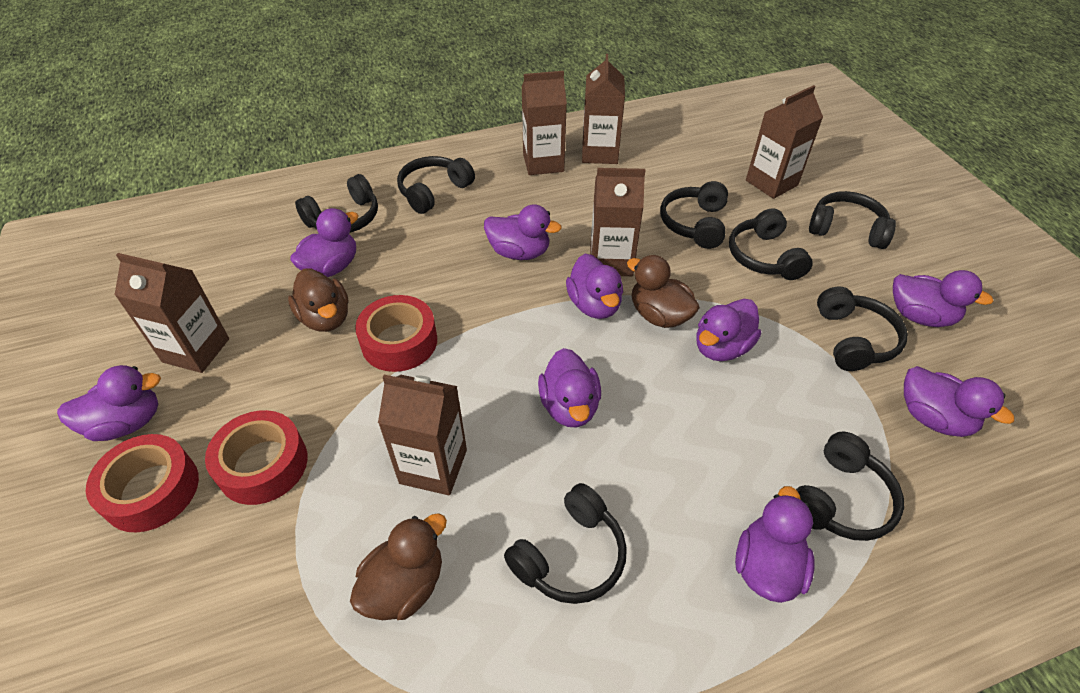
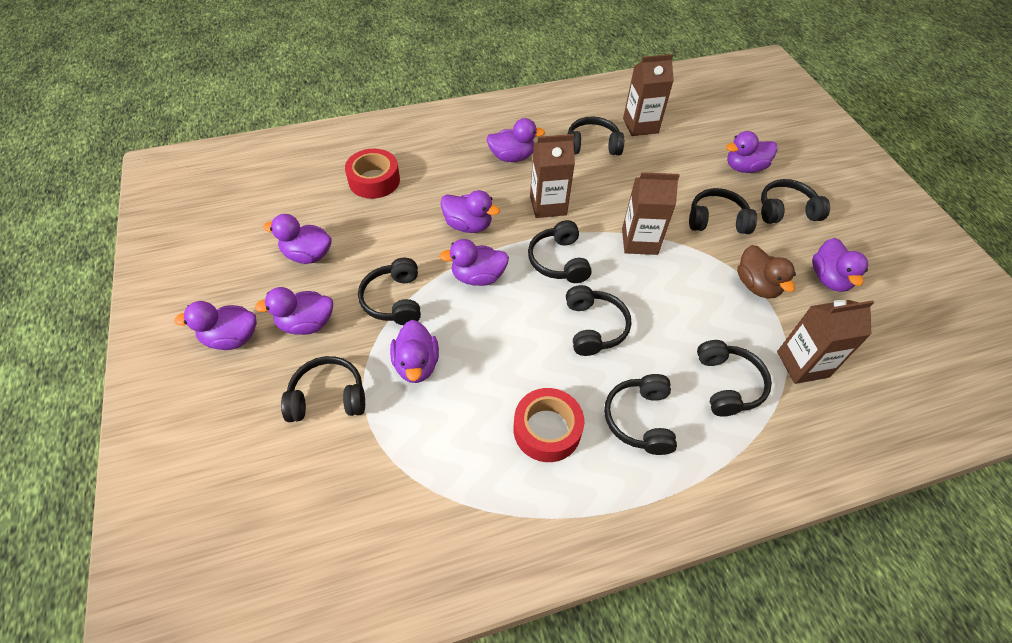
black headphones: 8 -> 9
brown carton: 6 -> 4
brown duck: 3 -> 1
red tape: 3 -> 2

